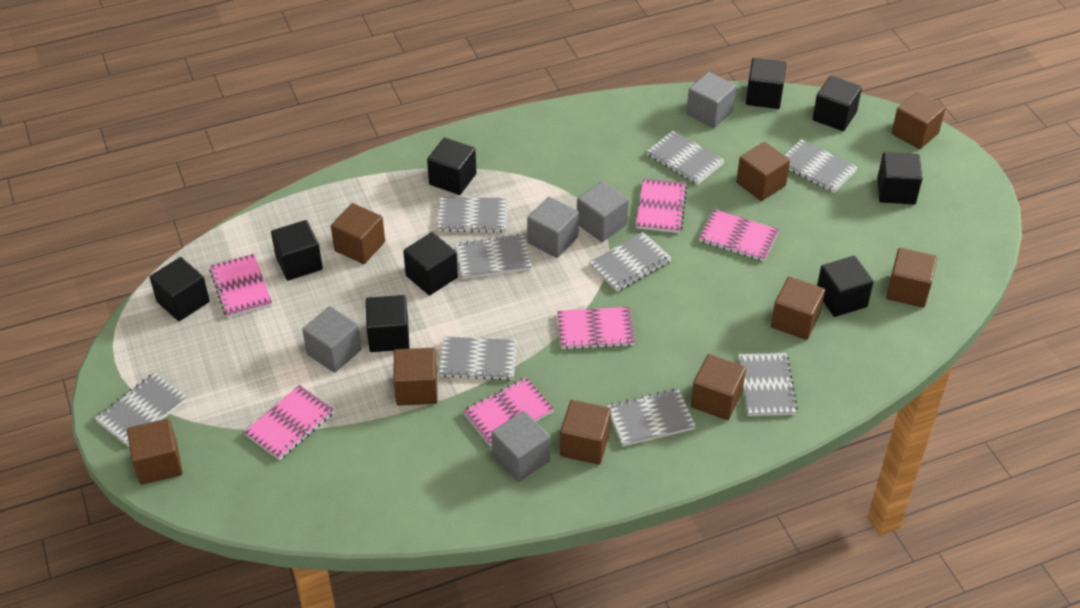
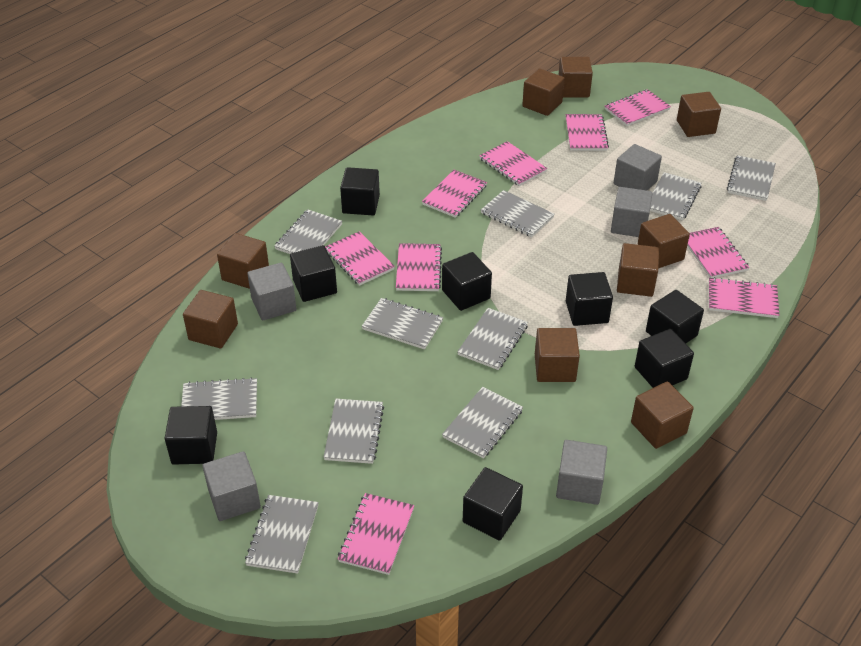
black cube: 9 -> 8
grey notebook: 9 -> 10
pink notebook: 6 -> 9

